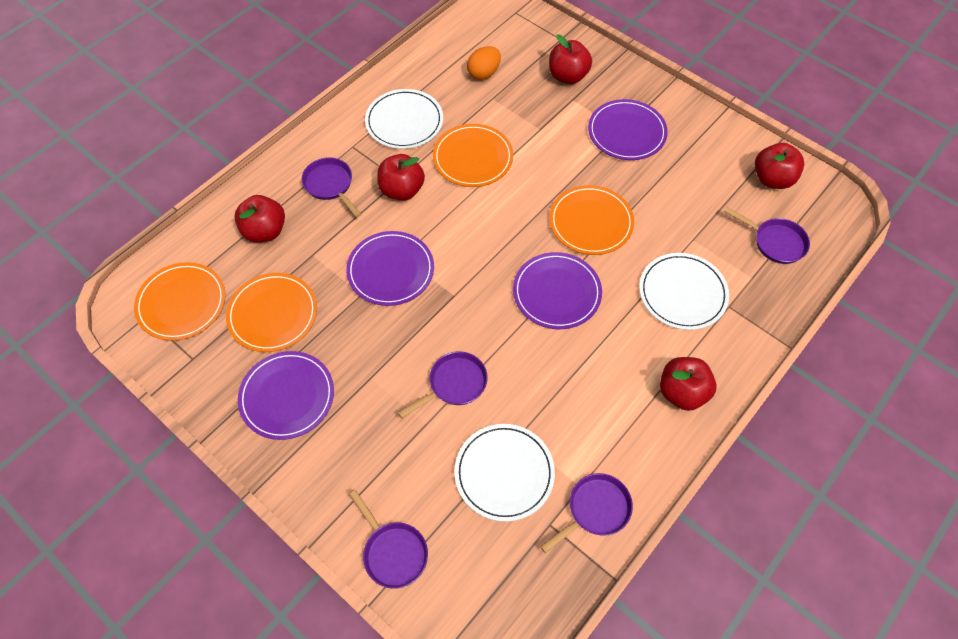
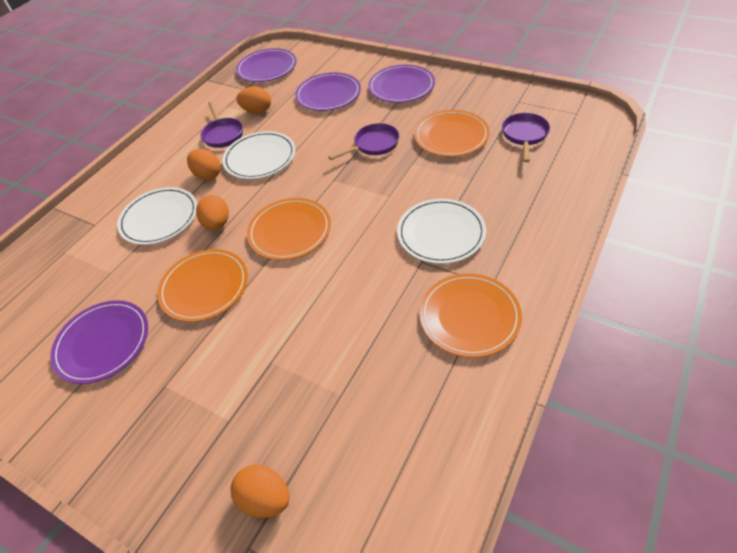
orange egg: 1 -> 4
purple pan: 5 -> 3
red apple: 5 -> 0

